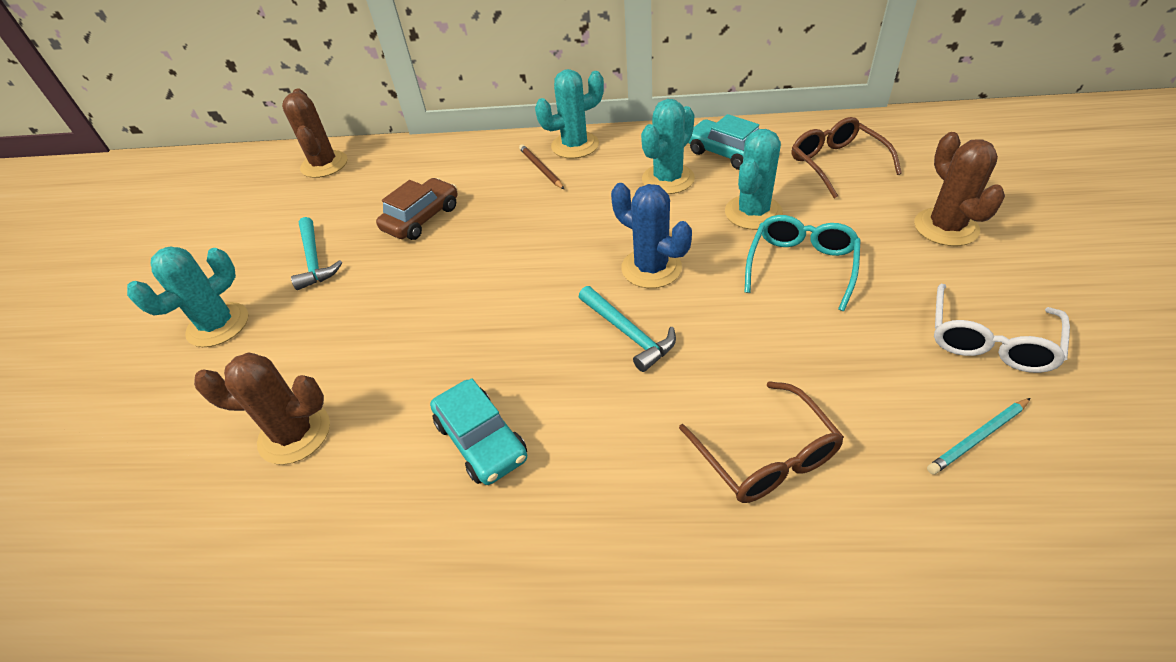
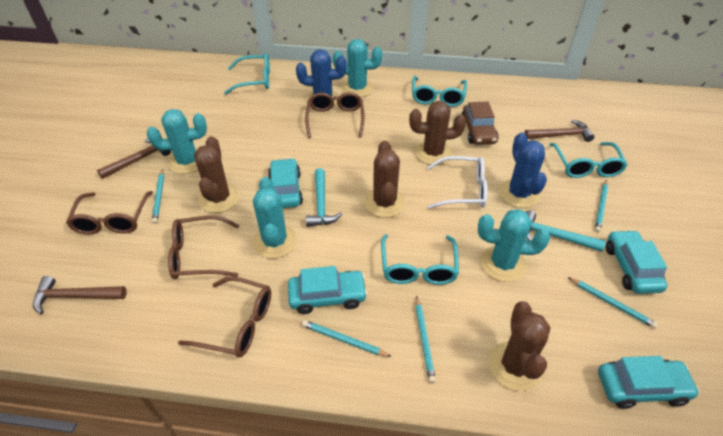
blue cactus: 1 -> 2
brown cactus: 3 -> 4
brown glasses: 2 -> 4
brown hammer: 0 -> 3
brown pencil: 1 -> 0
turquoise car: 2 -> 4
turquoise glasses: 1 -> 4
turquoise pencil: 1 -> 5

